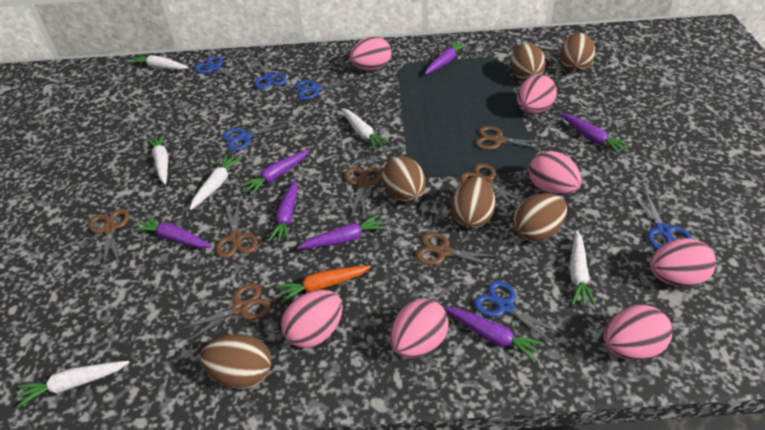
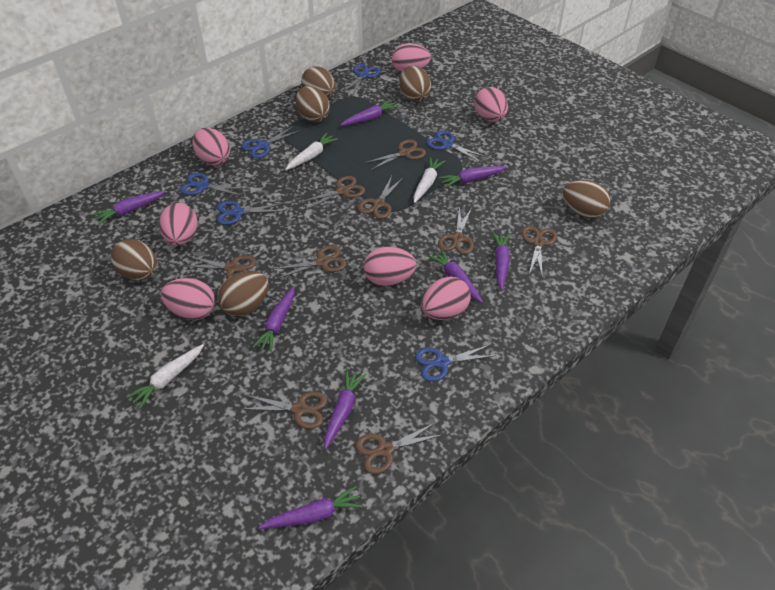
brown scissors: 7 -> 9
orange carrot: 1 -> 0
purple carrot: 7 -> 8
white carrot: 6 -> 3

